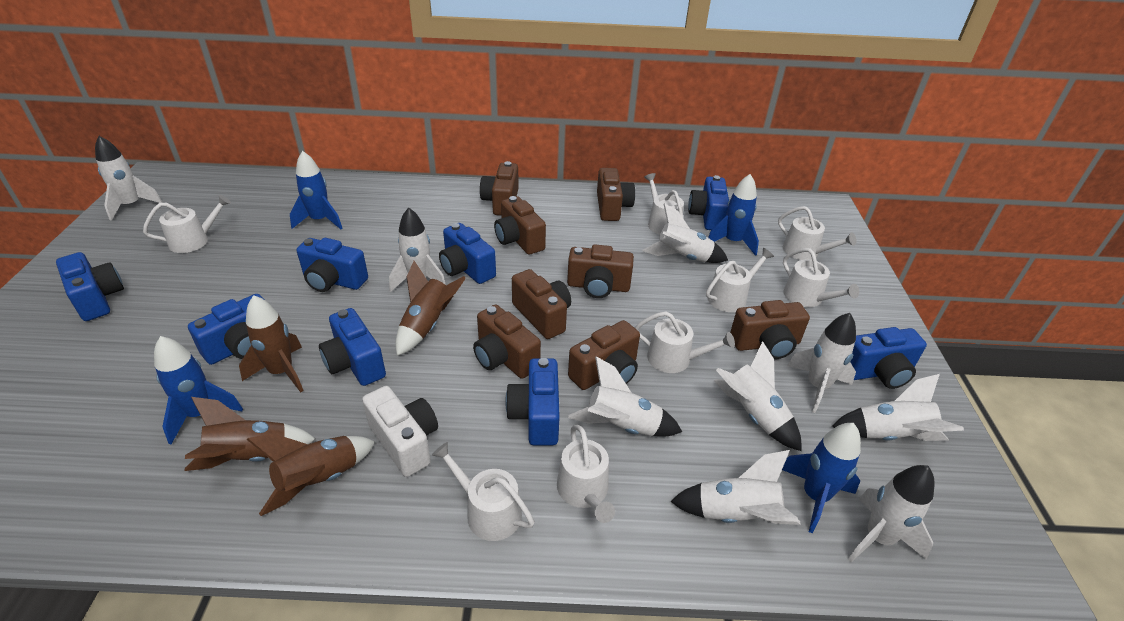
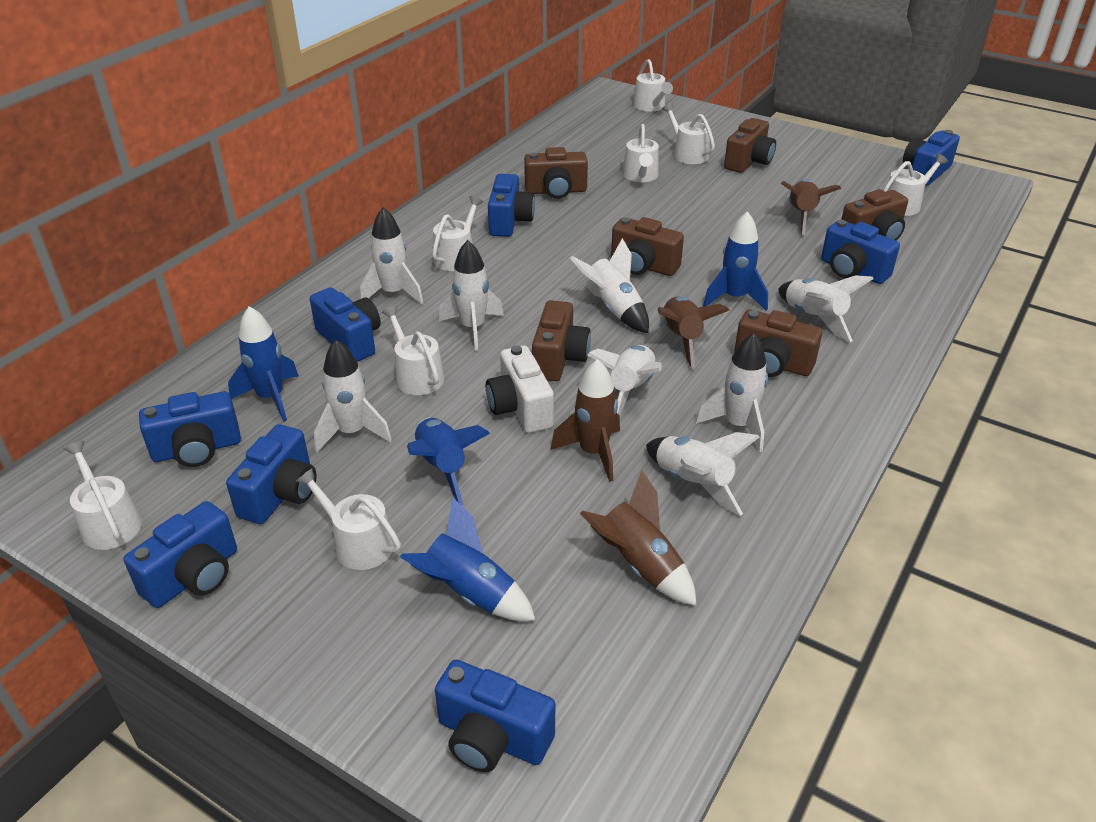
brown camera: 8 -> 6
white rocket: 9 -> 8

